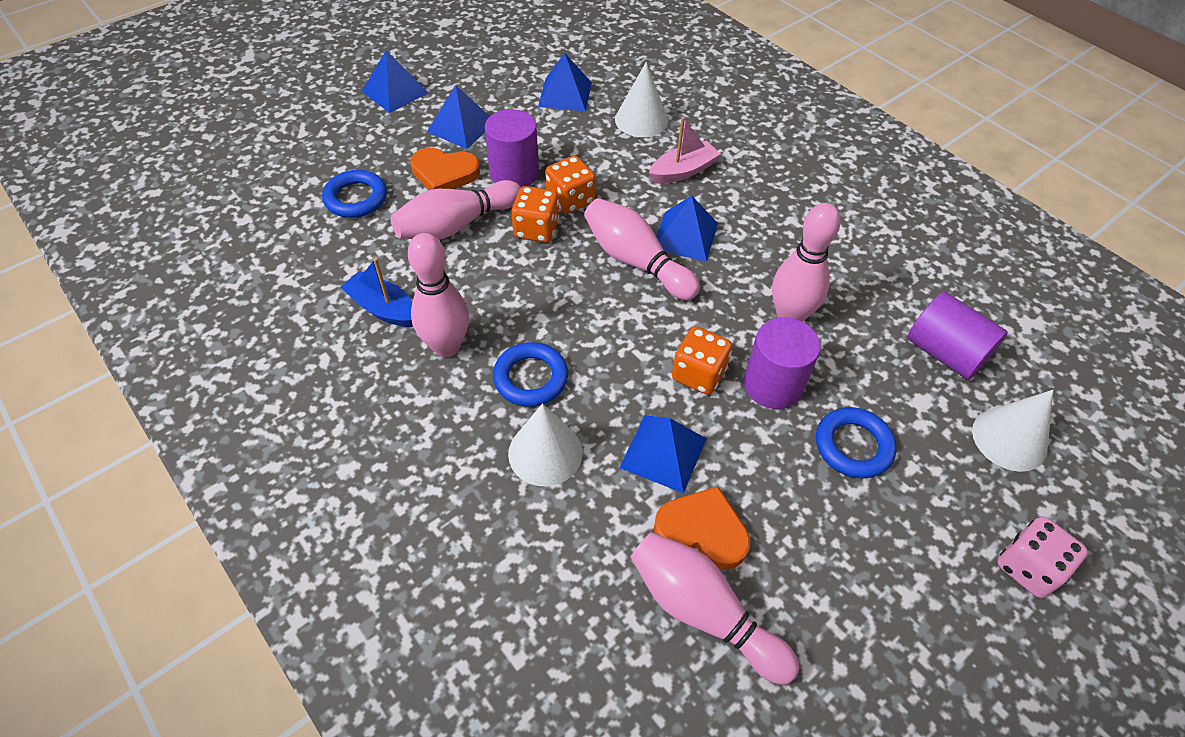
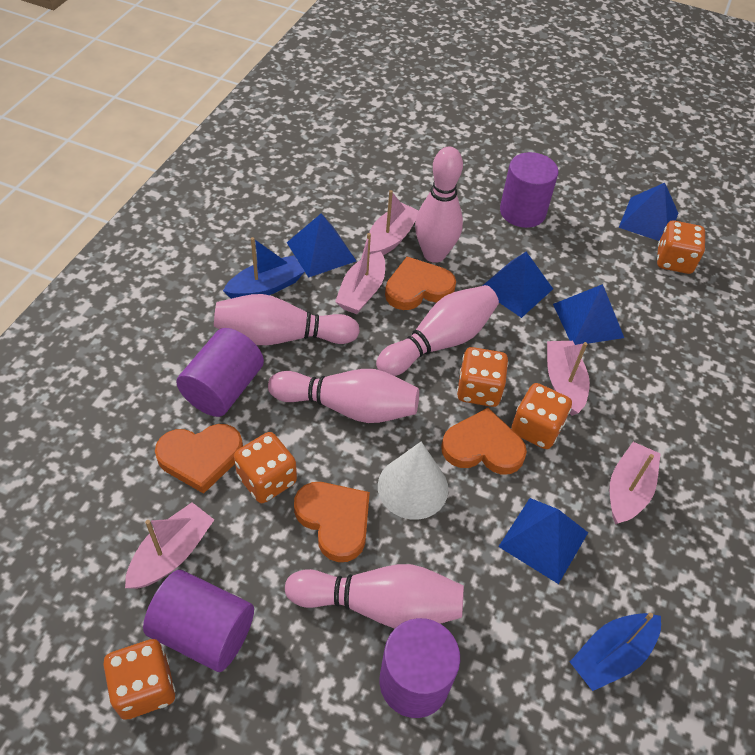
blue boat: 1 -> 2
blue ring: 3 -> 0
orange dice: 3 -> 5
orange heart: 2 -> 4
pink boat: 1 -> 5
pink dice: 1 -> 0
purple cylinder: 3 -> 4
white cone: 3 -> 1

